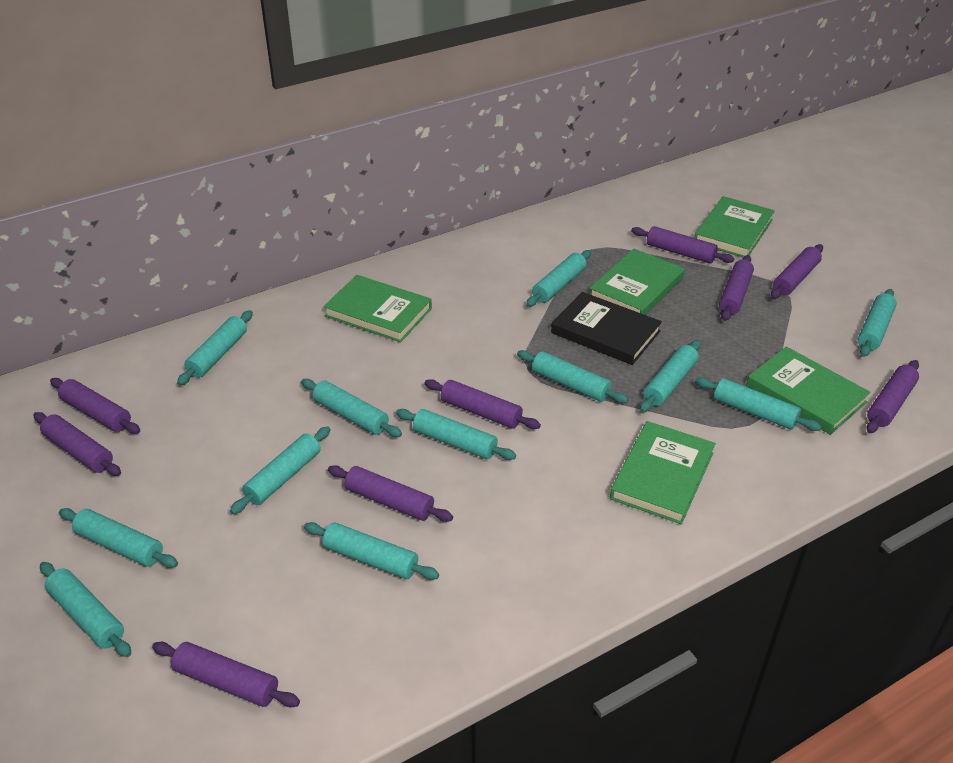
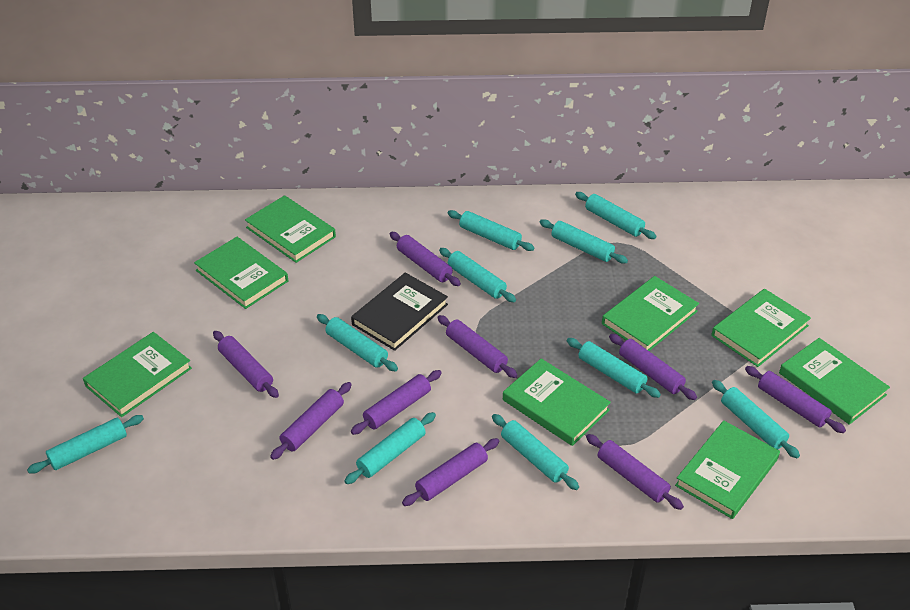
green book: 5 -> 8
turquoise rolling pin: 12 -> 10

